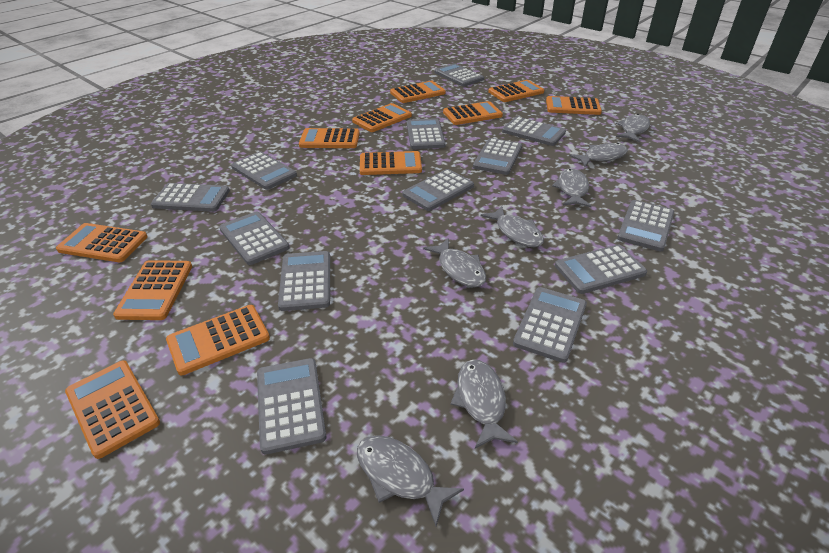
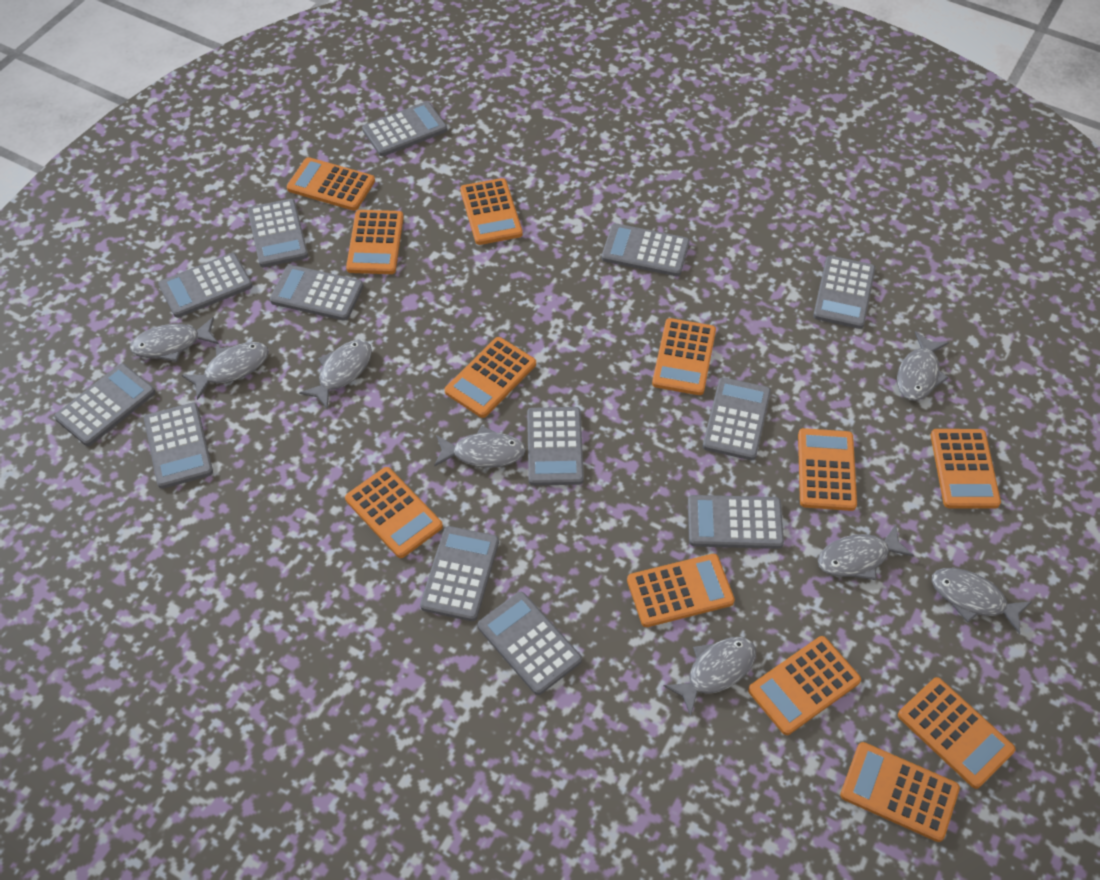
grey fish: 7 -> 8
orange calculator: 11 -> 12

